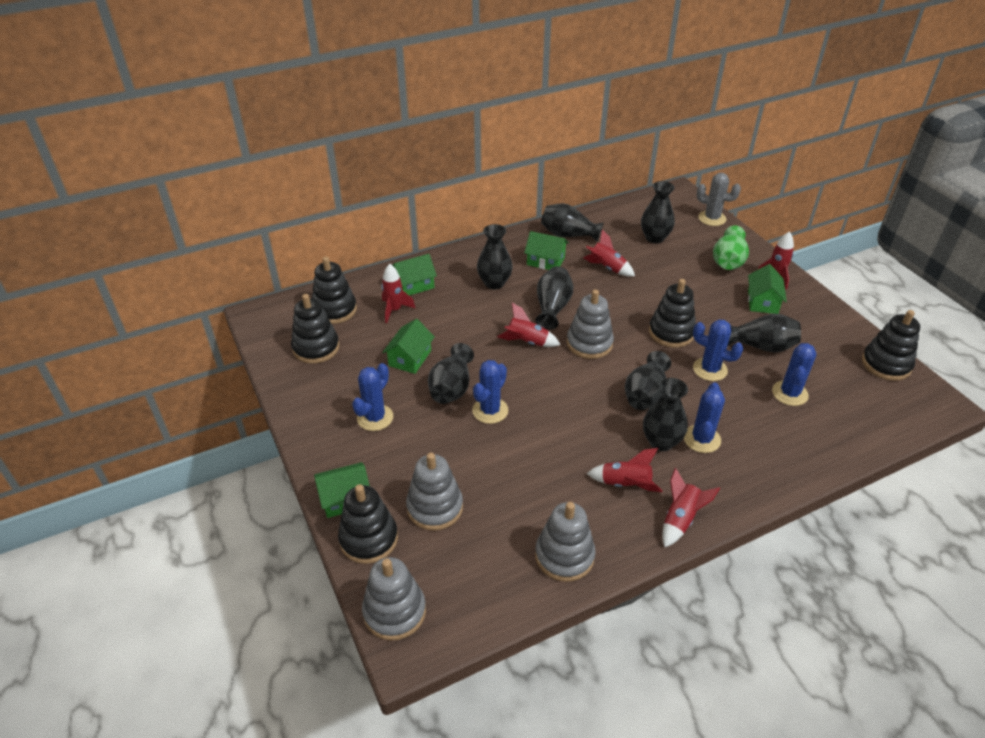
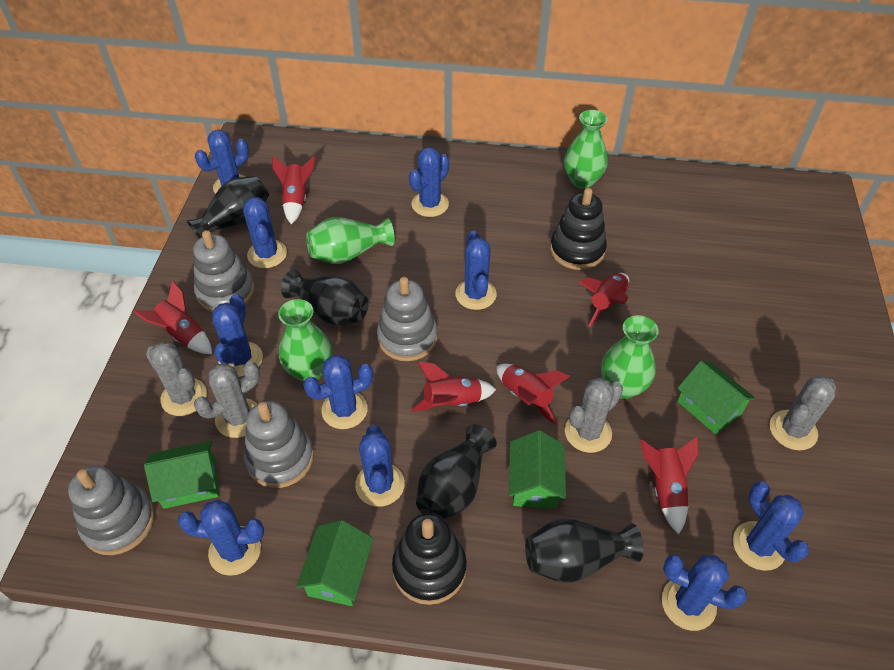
black stacking toy: 5 -> 2
black vase: 8 -> 4
blue cactus: 5 -> 10
green house: 5 -> 4
green vase: 1 -> 4
grey cactus: 1 -> 4

